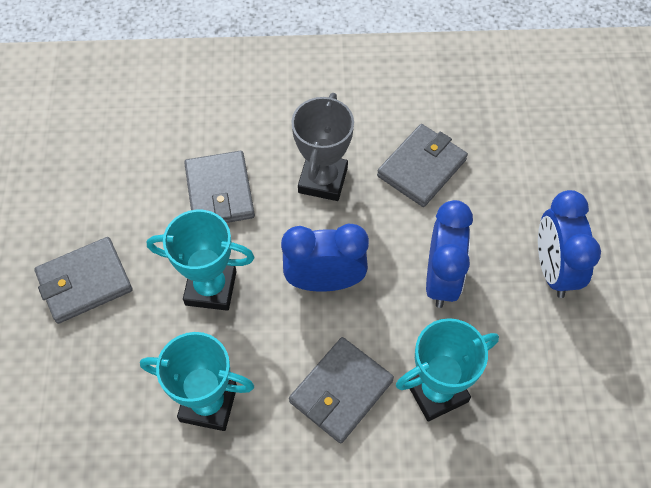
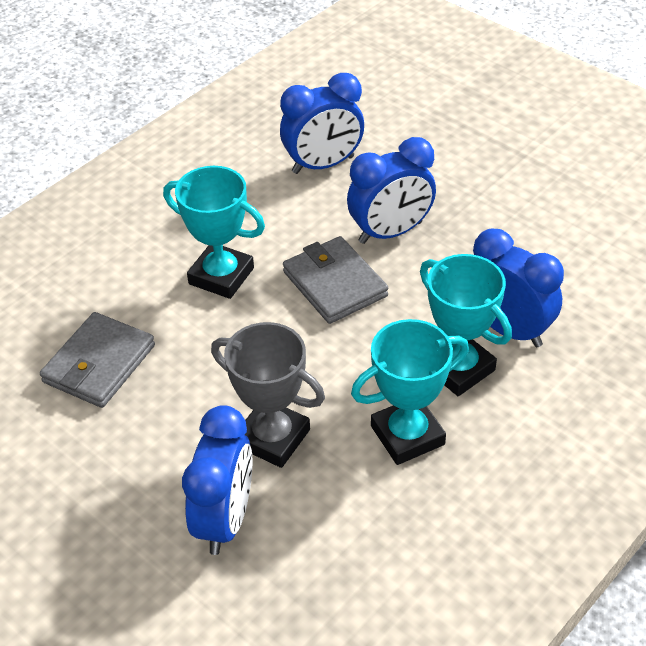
blue clock: 3 -> 4
grey wallet: 4 -> 2

